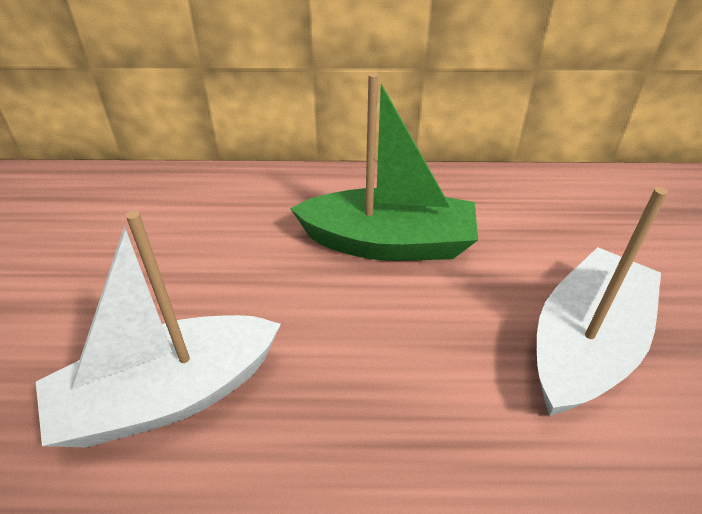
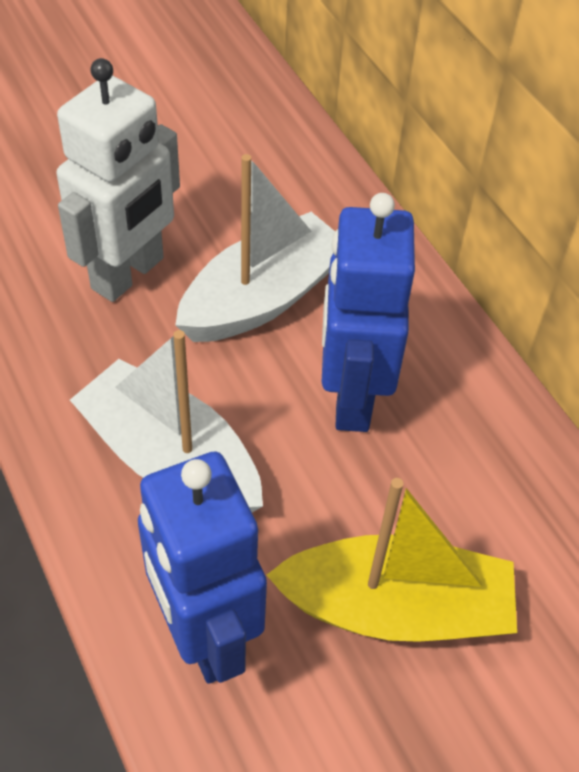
blue robot: 0 -> 2
green boat: 1 -> 0
white robot: 0 -> 1
yellow boat: 0 -> 1

